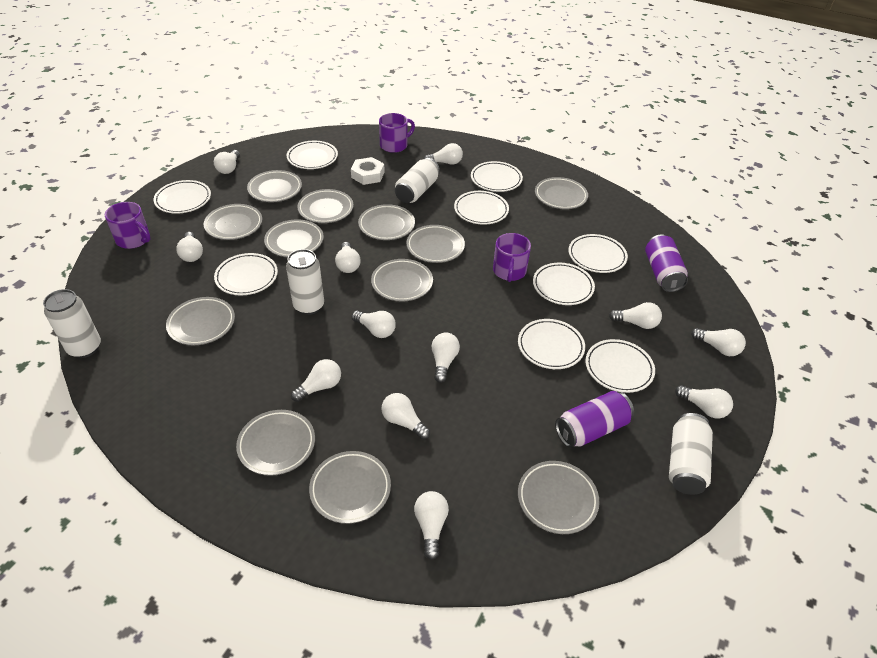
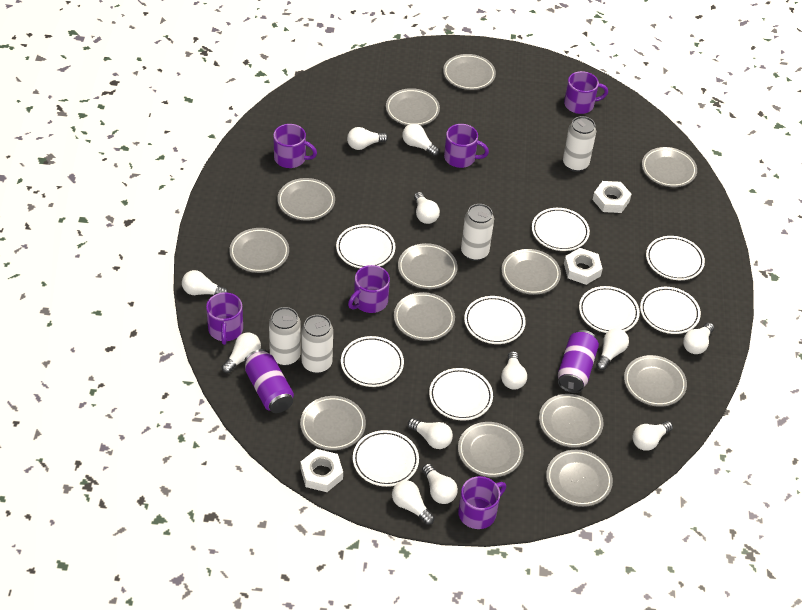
grey plate: 12 -> 13
purple mug: 3 -> 6
white nut: 1 -> 3

